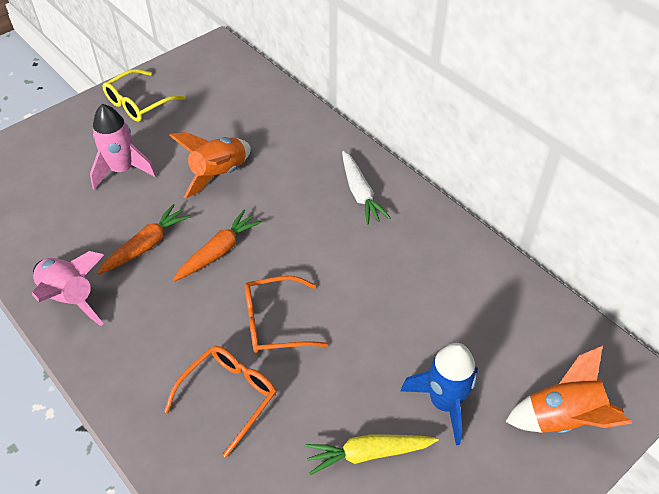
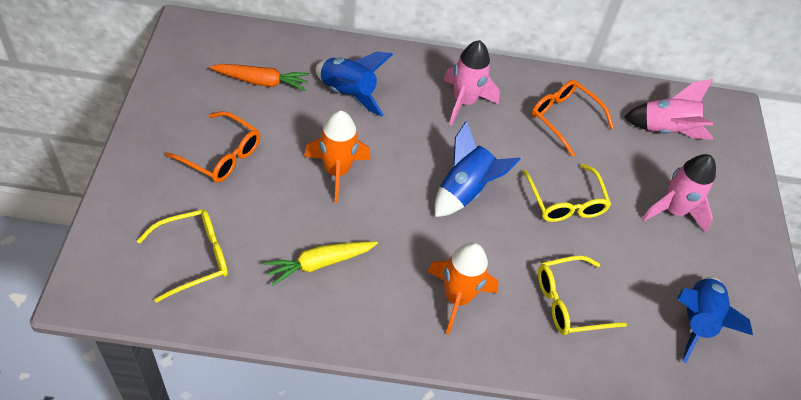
blue rocket: 1 -> 3
orange carrot: 2 -> 1
pink rocket: 2 -> 3
white carrot: 1 -> 0
yellow glasses: 1 -> 3

